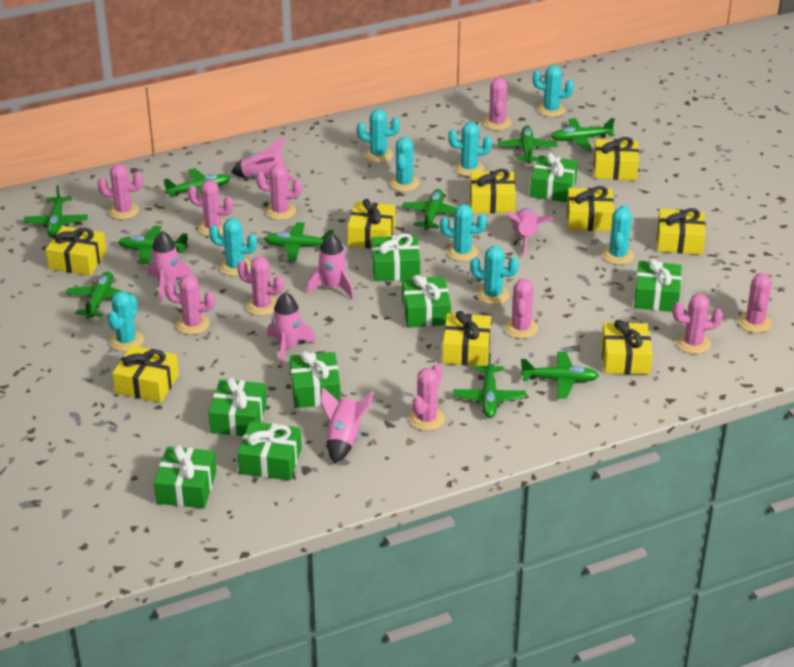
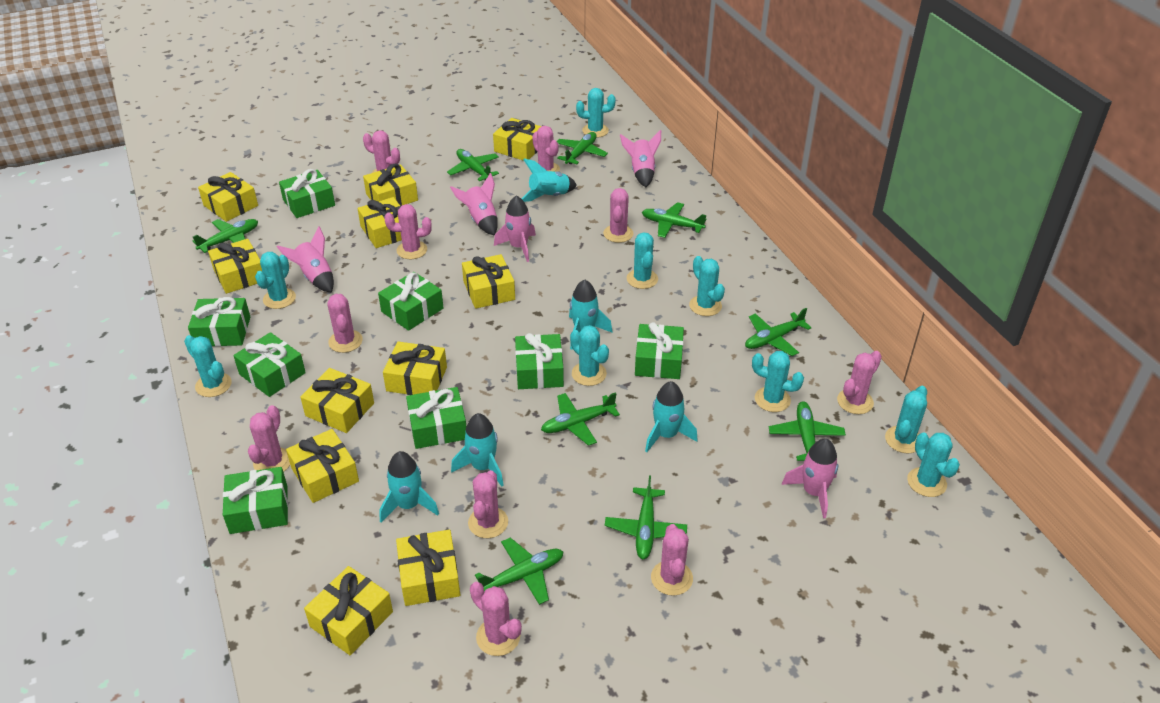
green plane: 10 -> 9
pink rocket: 6 -> 5
turquoise rocket: 0 -> 5
yellow gift: 9 -> 11

